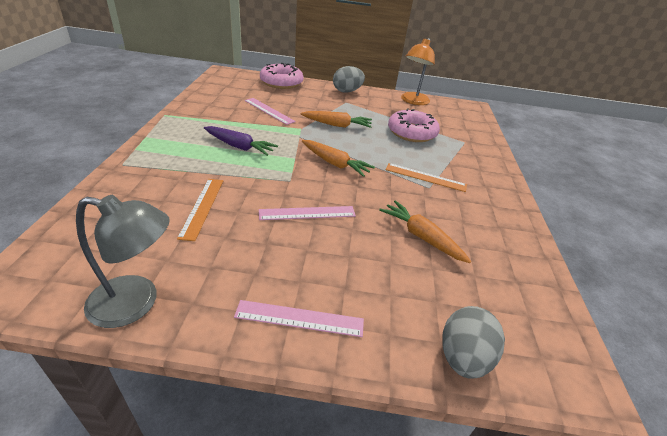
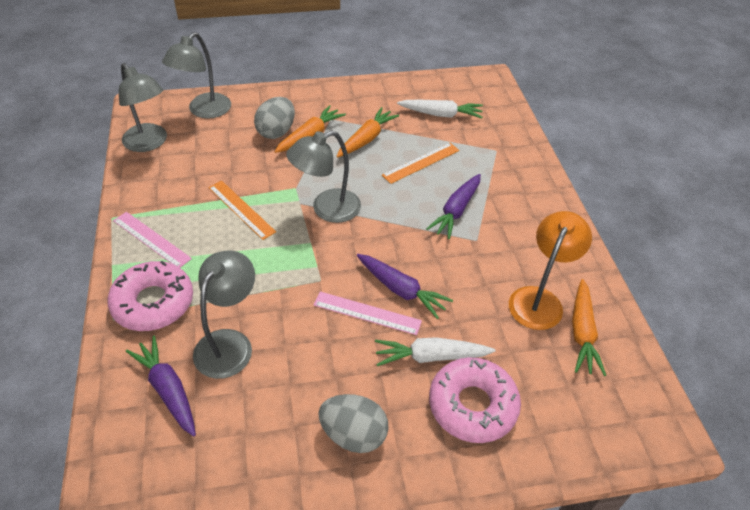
grey lamp: 1 -> 4
pink ruler: 3 -> 2
purple carrot: 1 -> 3
white carrot: 0 -> 2

